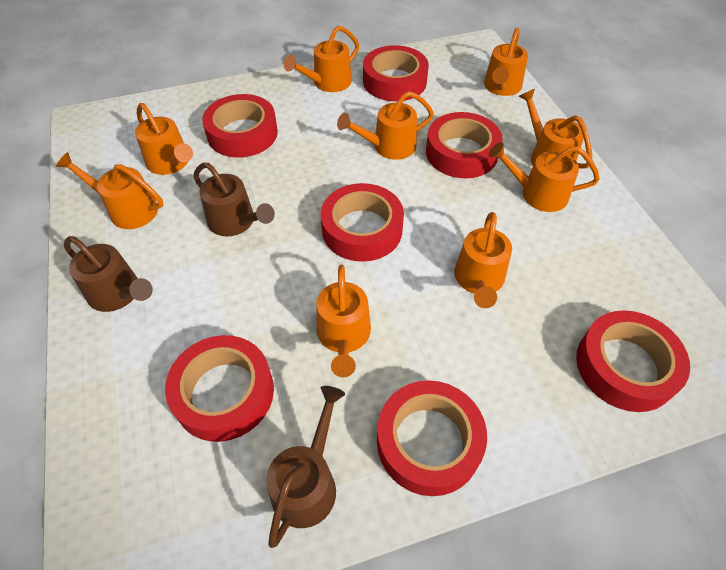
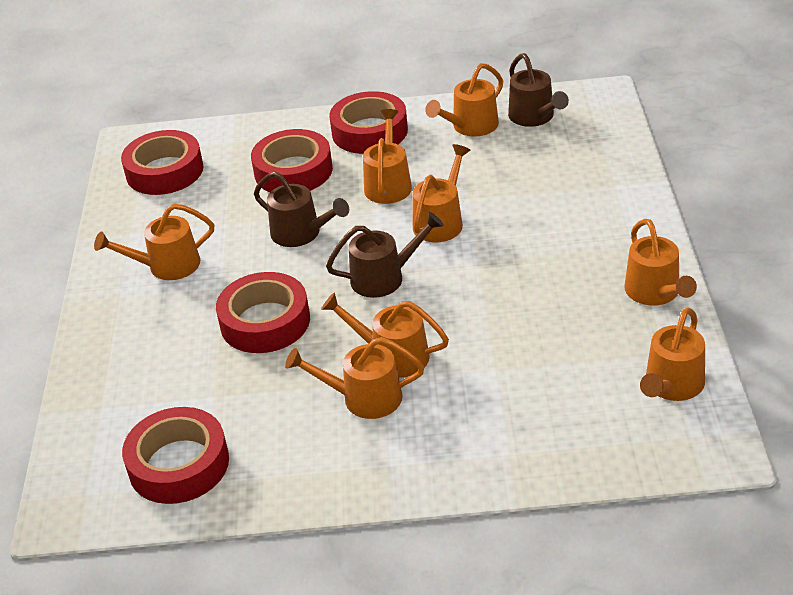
orange watering can: 9 -> 8
red tape: 7 -> 5

